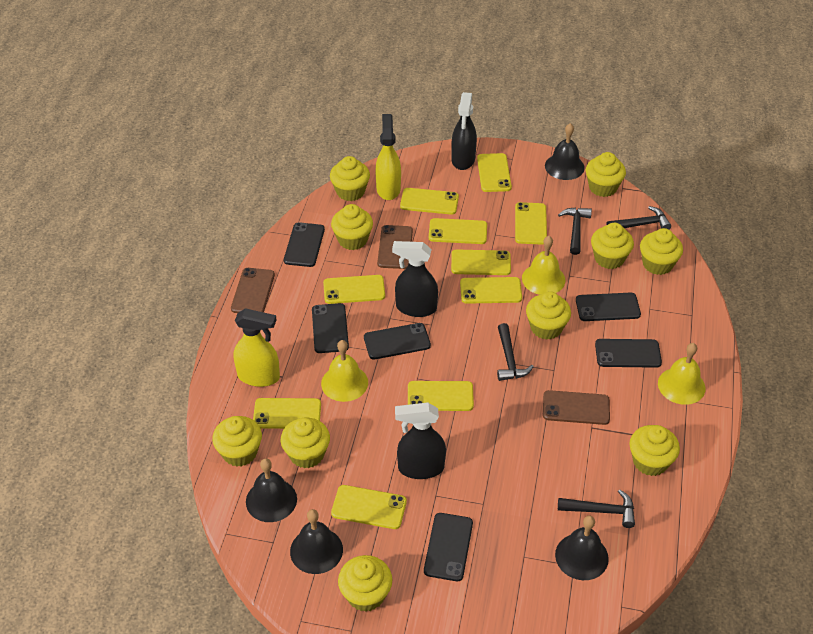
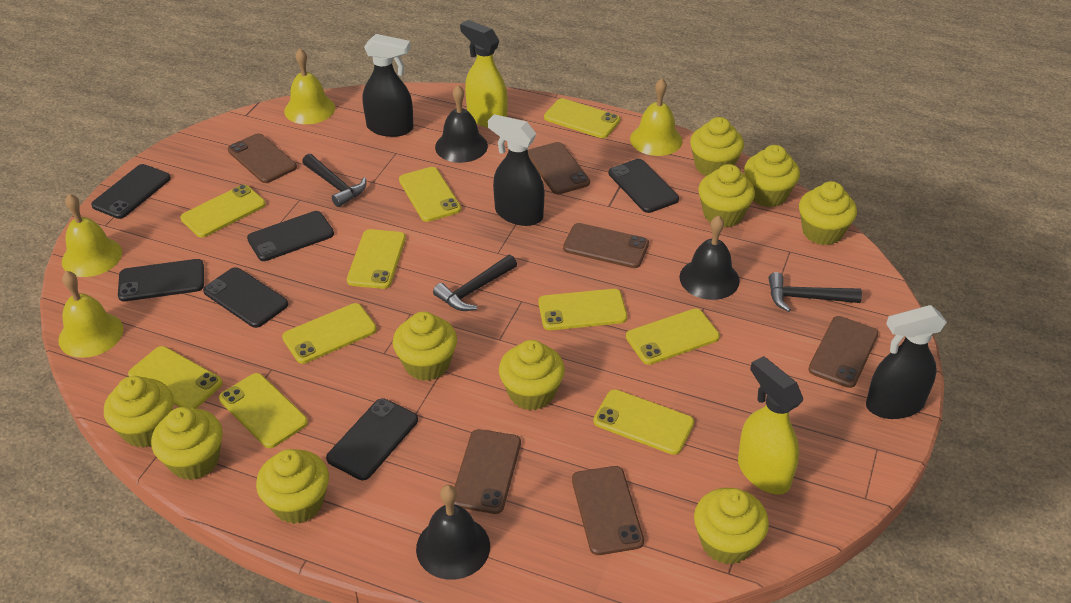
black bell: 4 -> 3
black hammer: 4 -> 3
brown phone: 3 -> 6
yellow bell: 3 -> 4

